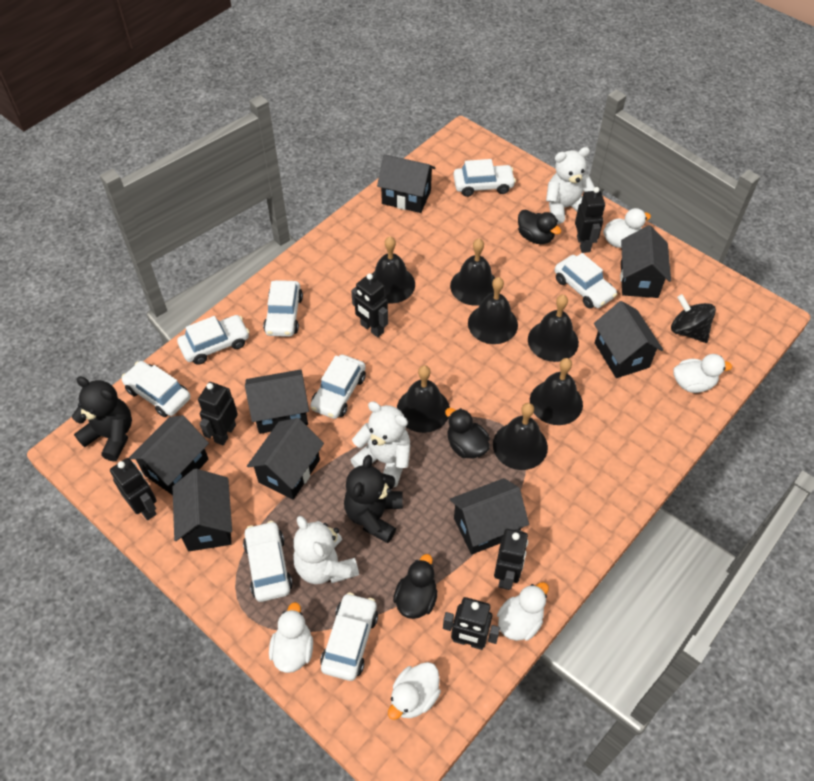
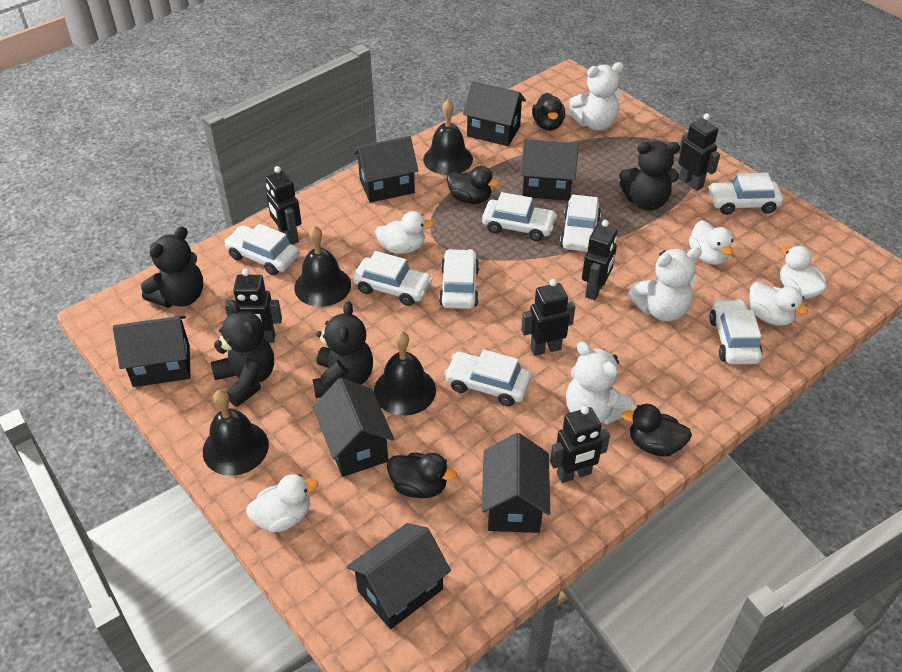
black bell: 7 -> 4
black duck: 3 -> 4
black house: 8 -> 7
black spinning top: 1 -> 0
black teddy bear: 2 -> 4

